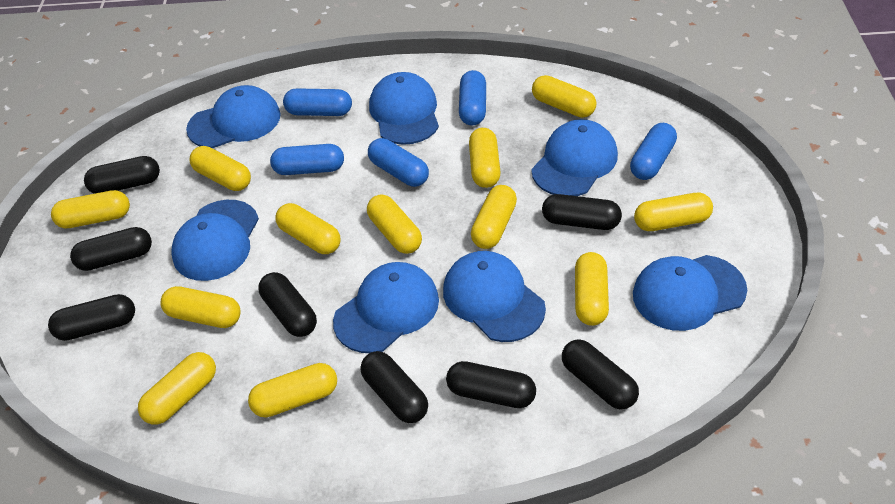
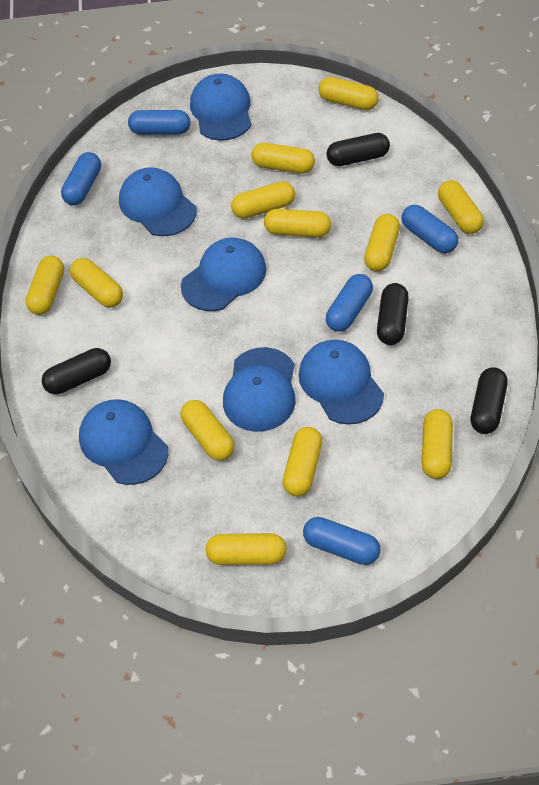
black capsule: 8 -> 4
blue cap: 7 -> 6

